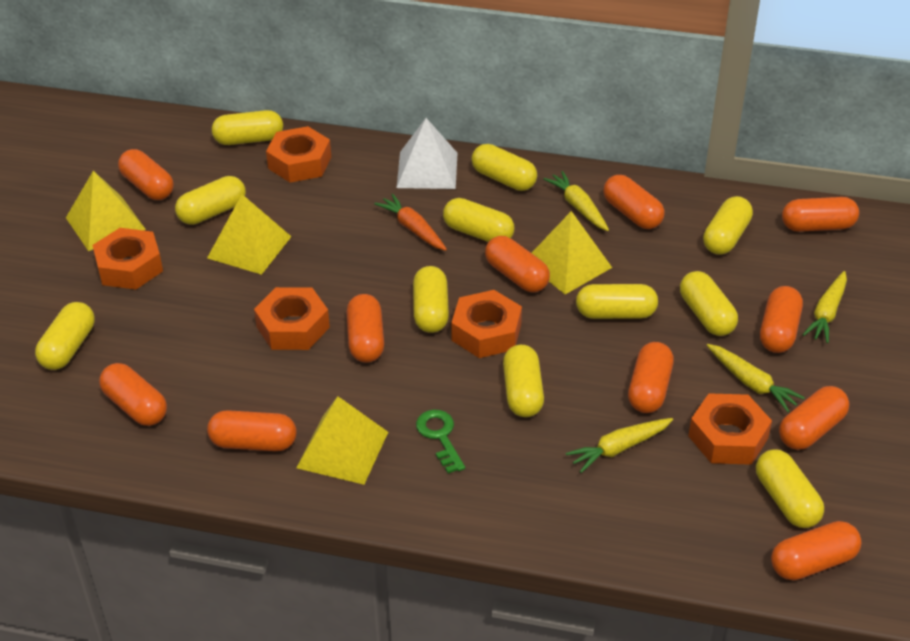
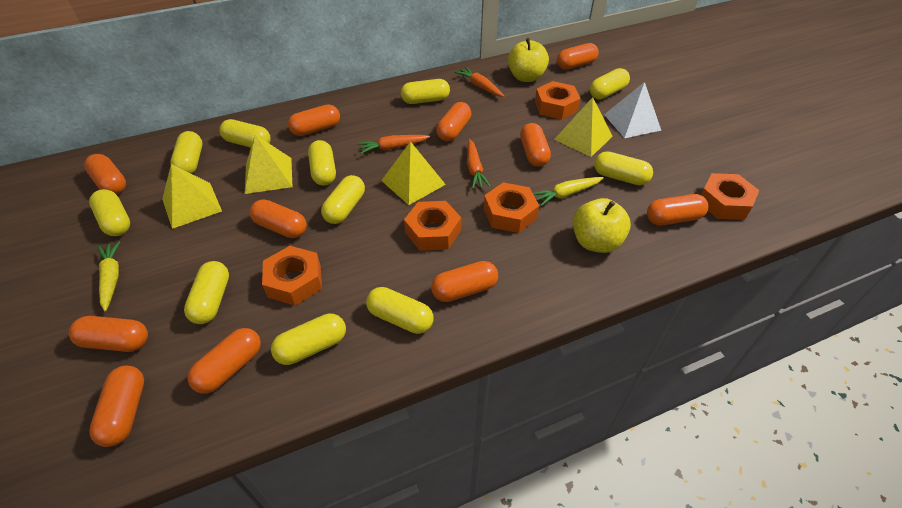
green key: 1 -> 0
orange carrot: 1 -> 3
yellow apple: 0 -> 2
yellow carrot: 4 -> 2

